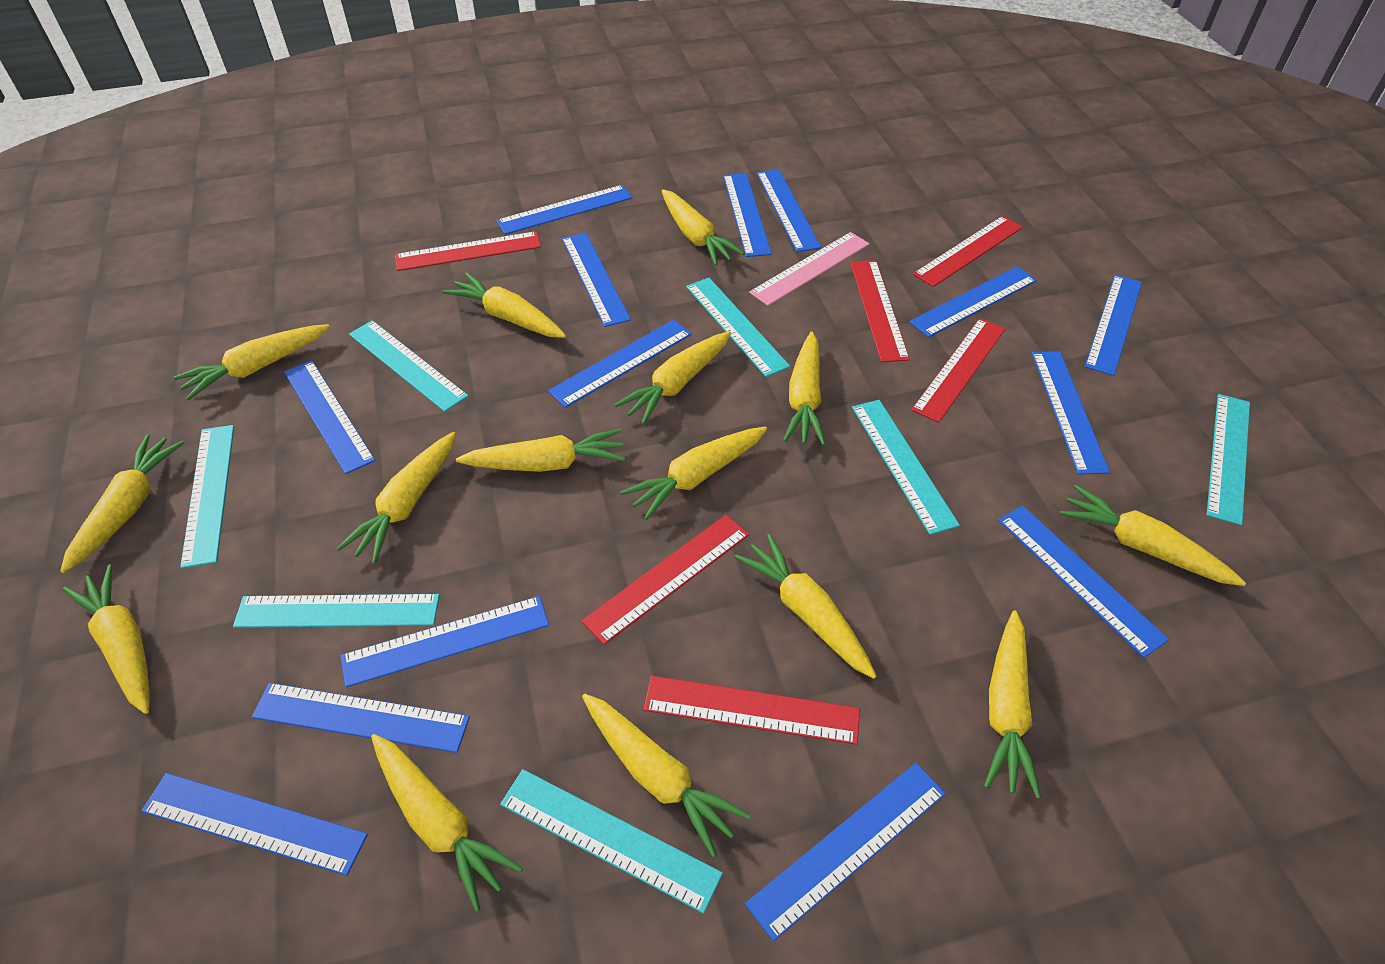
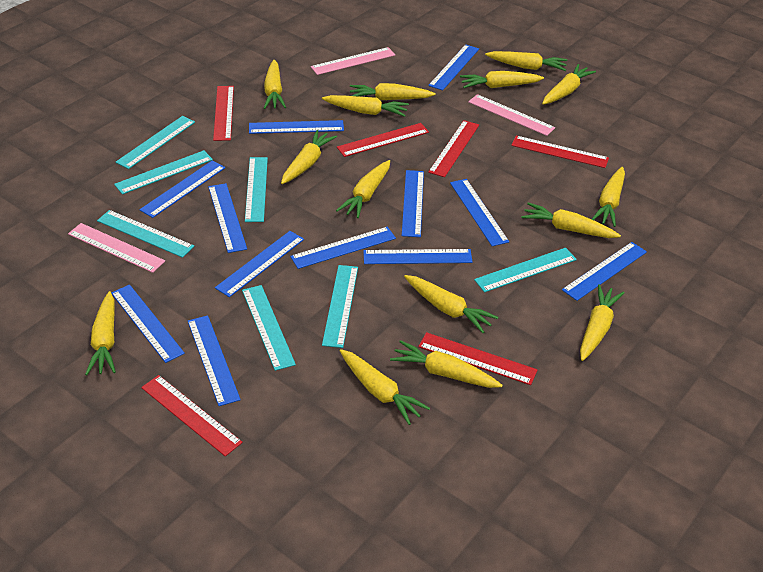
blue ruler: 14 -> 12
pink ruler: 1 -> 3

